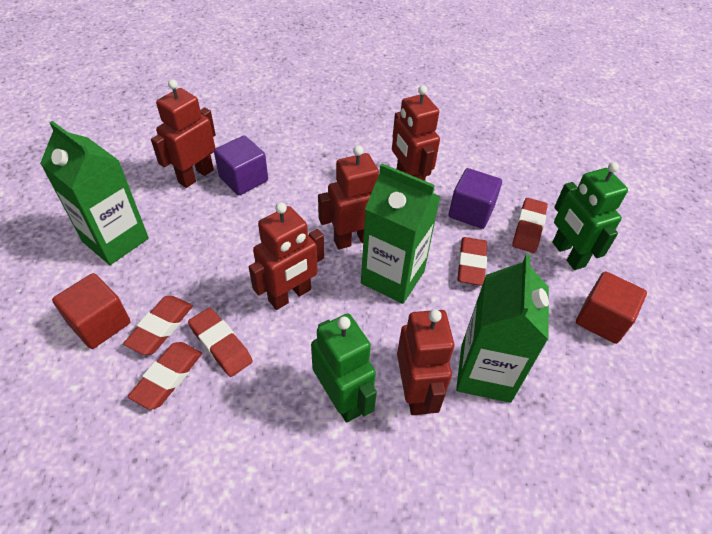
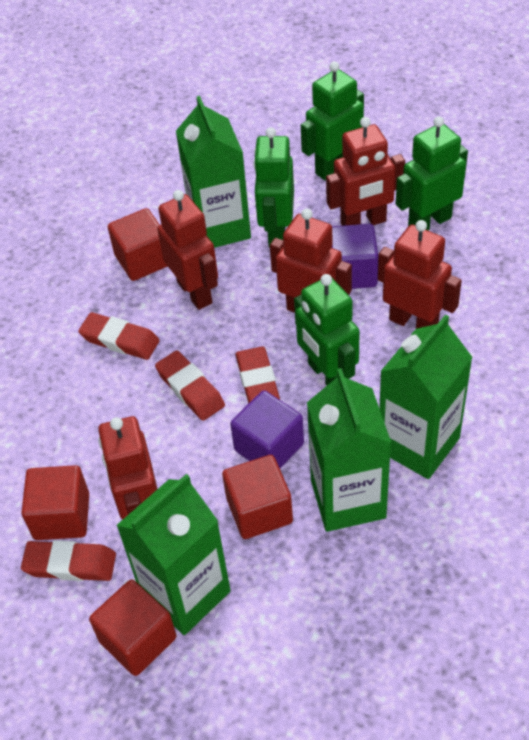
green carton: 3 -> 4
green robot: 2 -> 4
red cube: 2 -> 4
red eraser: 5 -> 4

